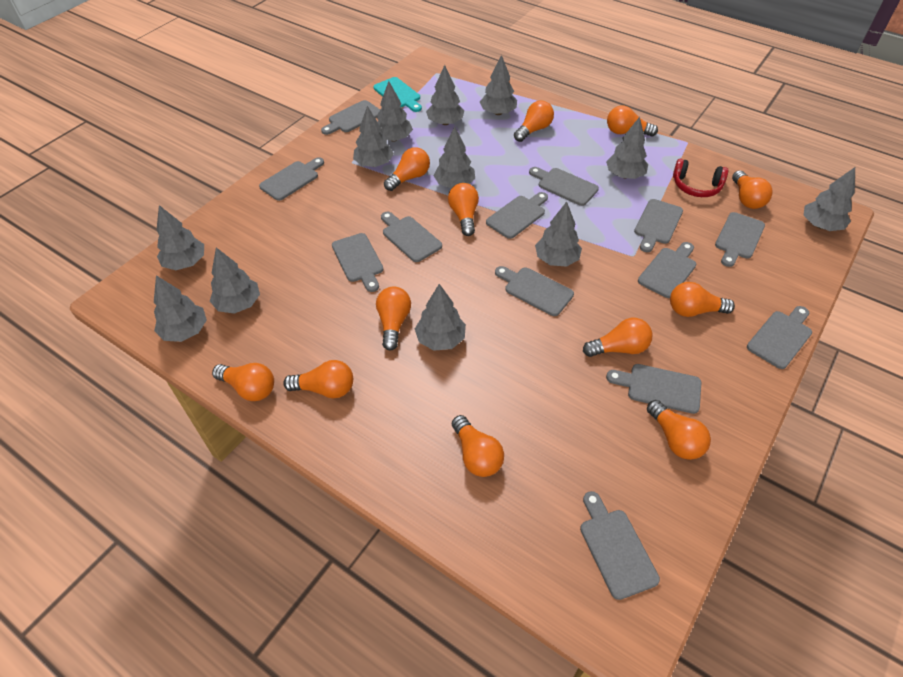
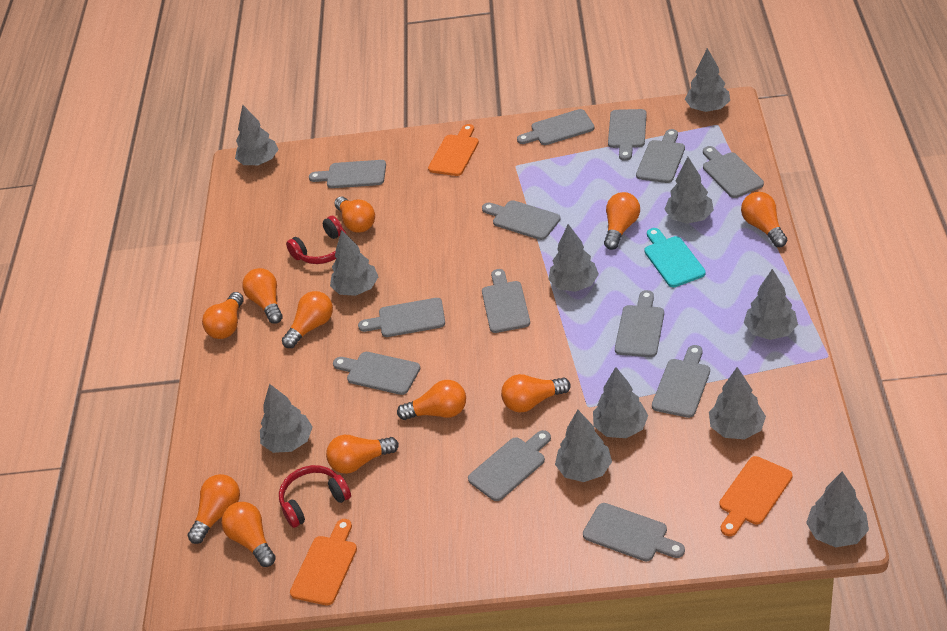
grey tree: 12 -> 11
orange cutting board: 0 -> 3
orange light bulb: 12 -> 11
red headphones: 1 -> 2

